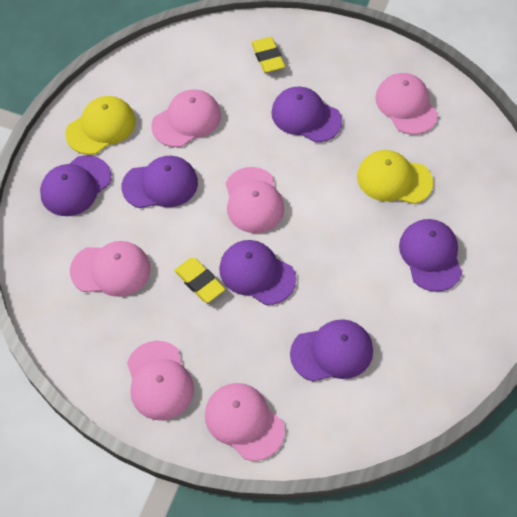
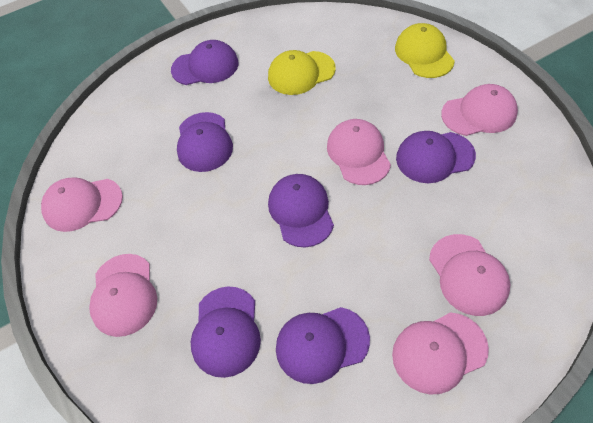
yellow eraser: 2 -> 0

